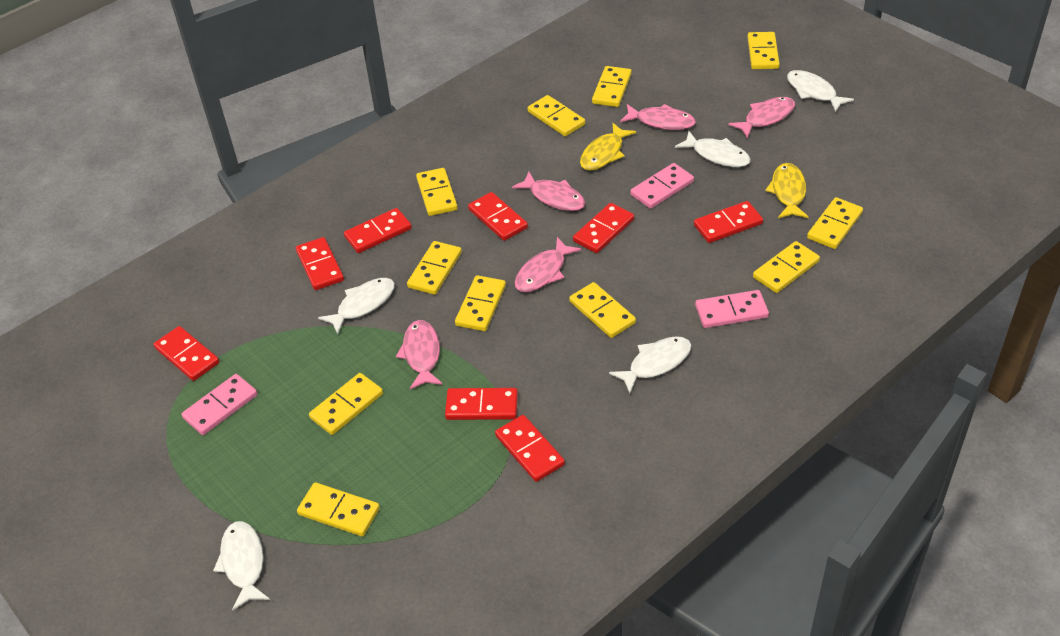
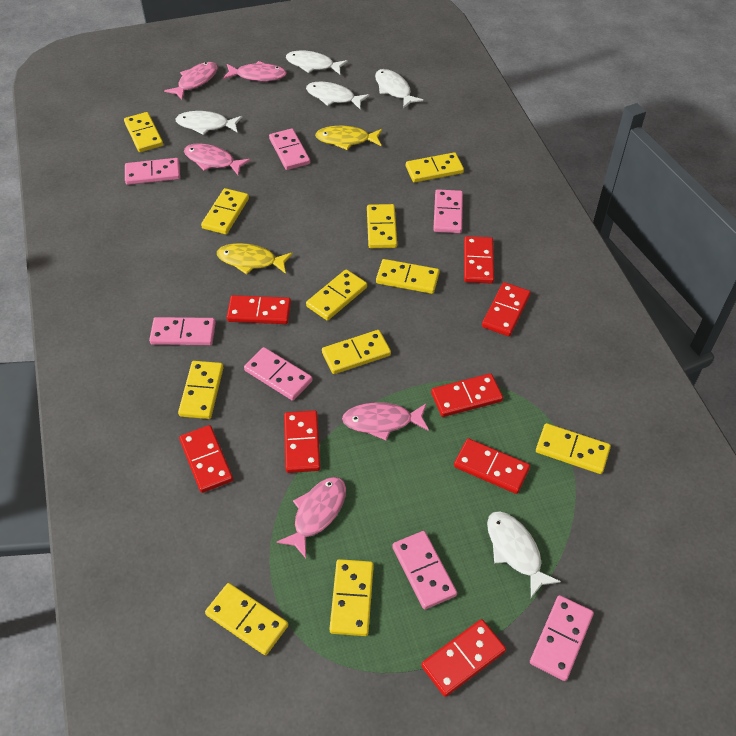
pink domino: 3 -> 7

